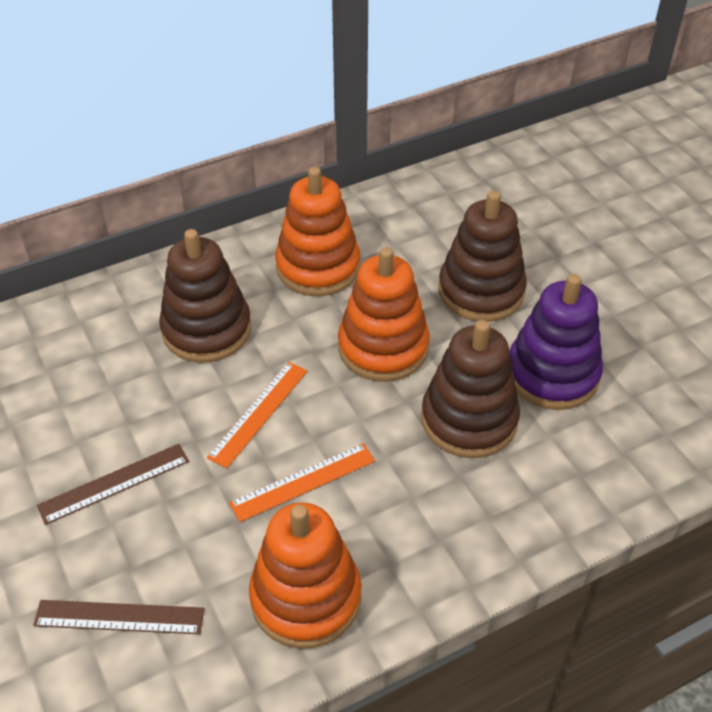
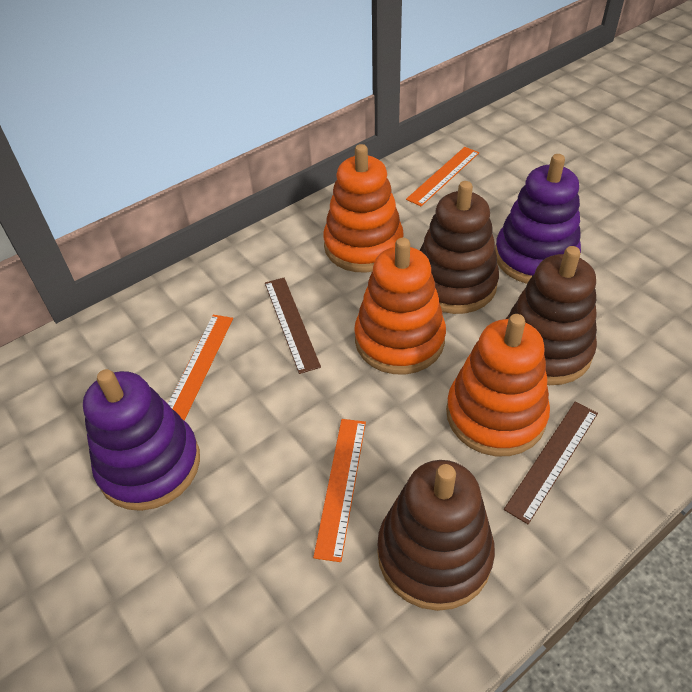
orange ruler: 2 -> 3
purple stacking toy: 1 -> 2

